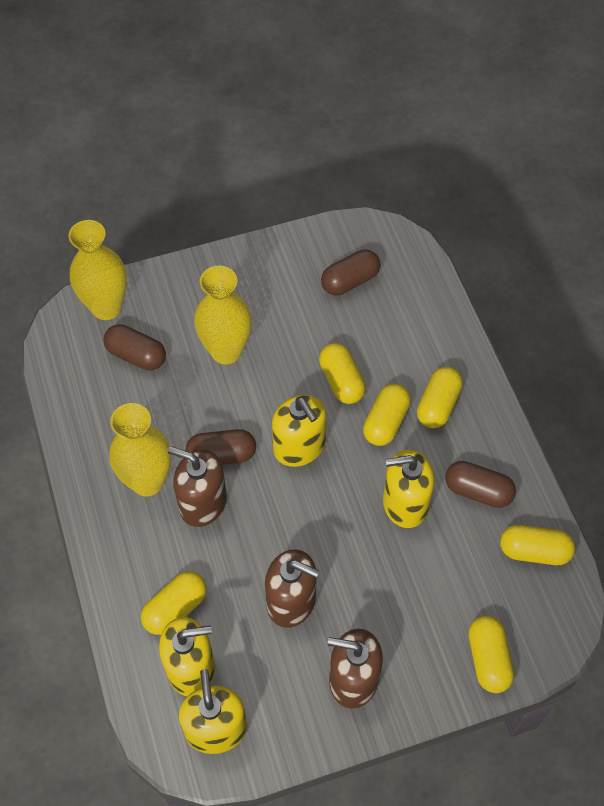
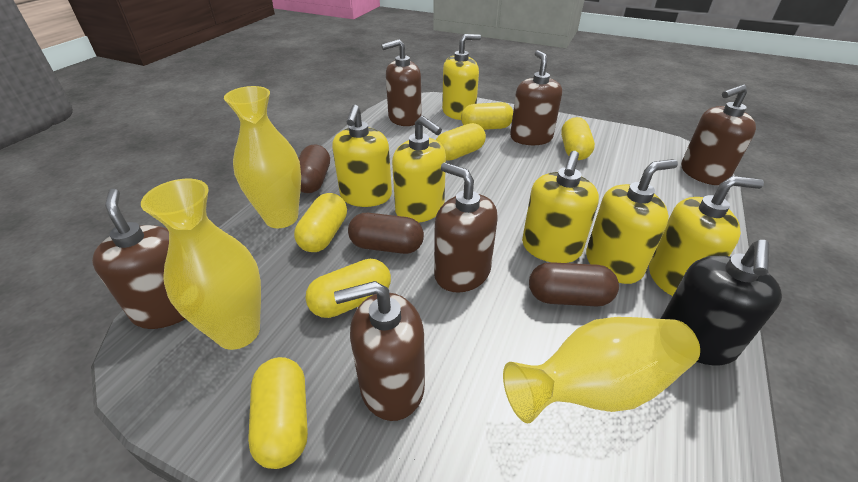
black soap dispenser: 0 -> 1
brown capsule: 4 -> 3
brown soap dispenser: 3 -> 6
yellow soap dispenser: 4 -> 6

